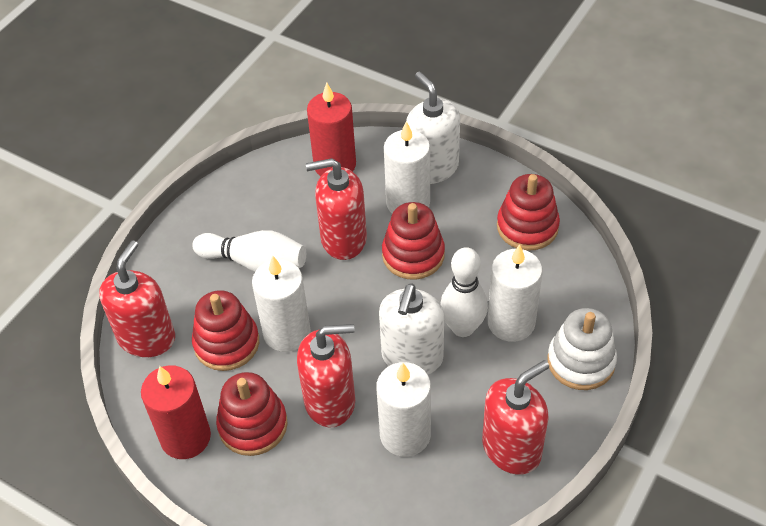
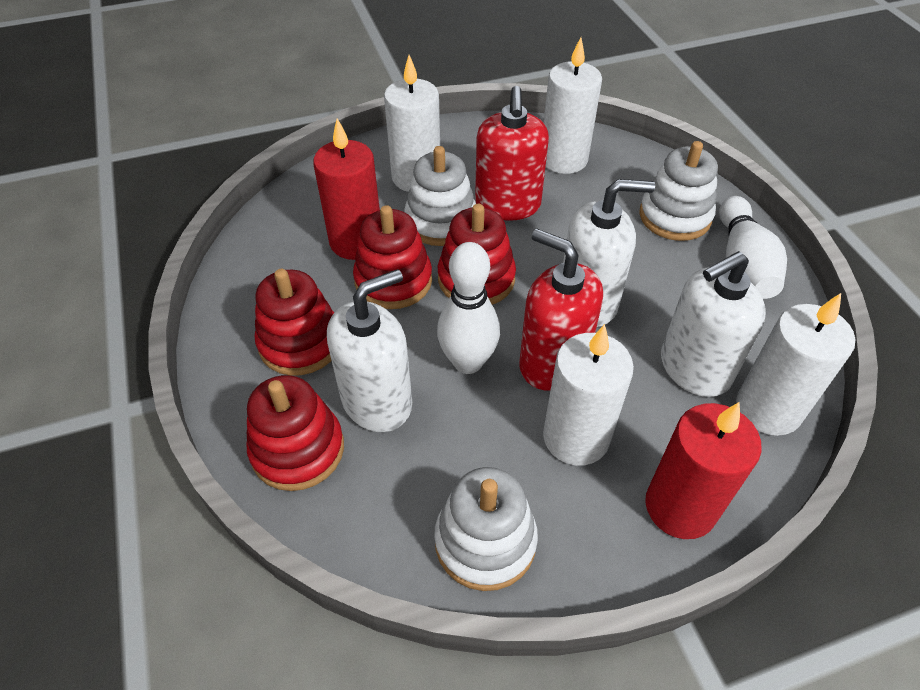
red soap dispenser: 4 -> 2
white soap dispenser: 2 -> 3
white stacking toy: 1 -> 3

